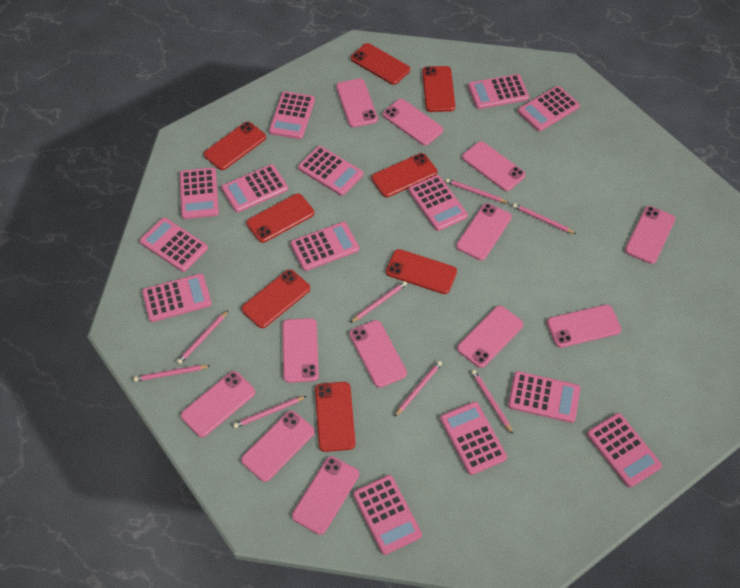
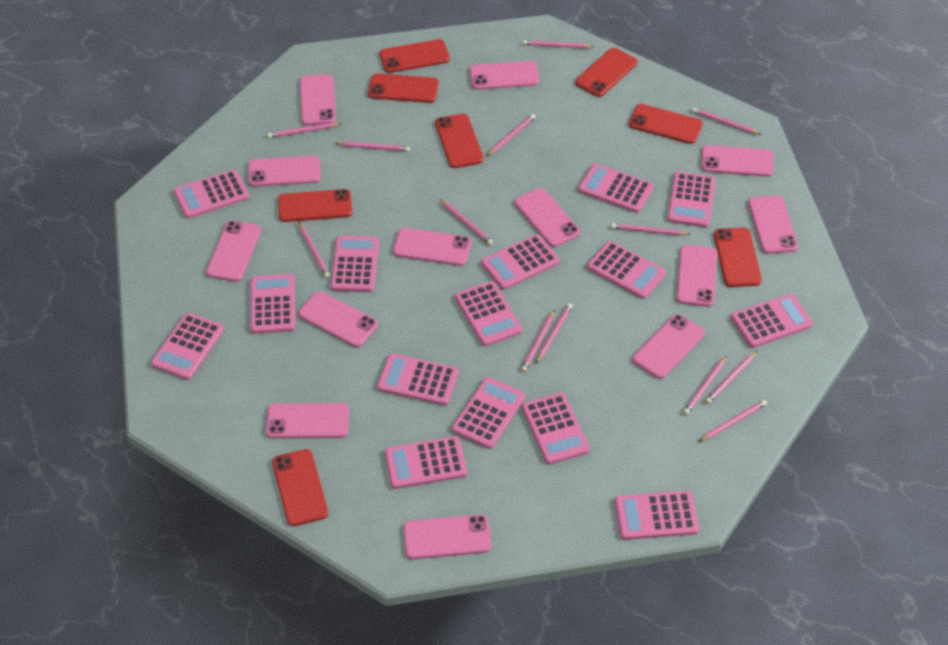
pink calculator: 14 -> 15
pink pencil: 8 -> 13
pink phone: 12 -> 13

